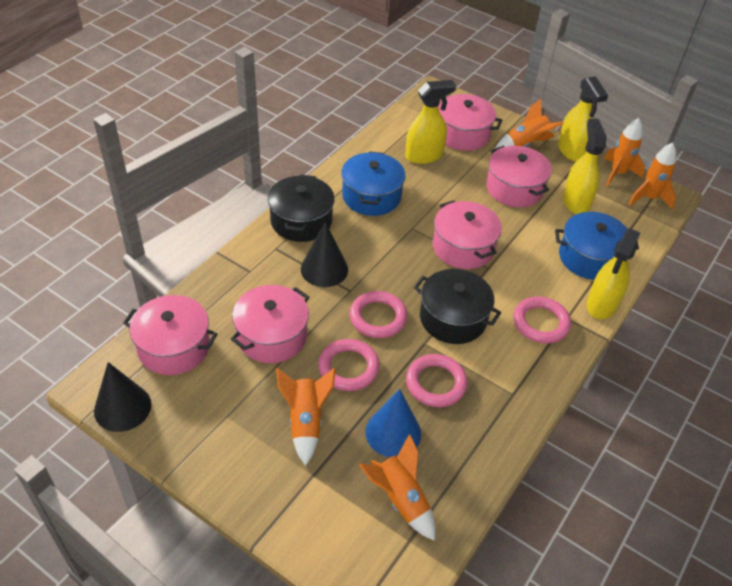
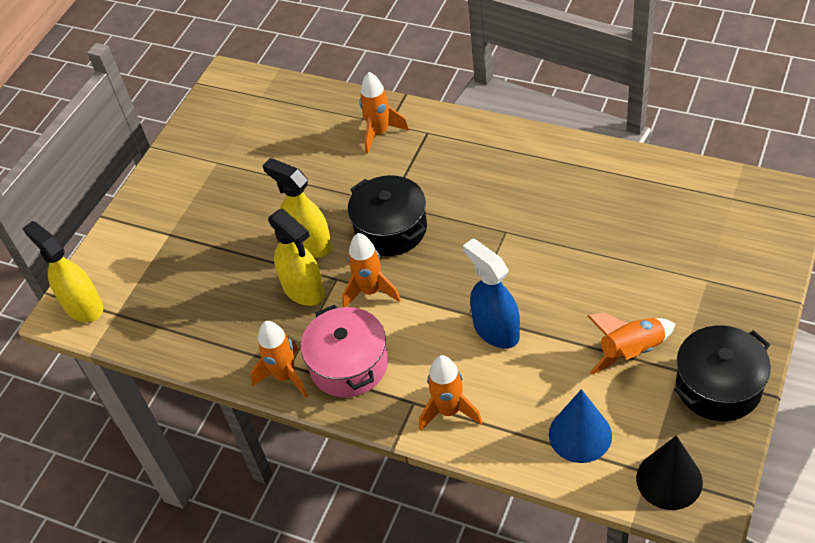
black cone: 2 -> 1
blue pot: 2 -> 0
blue spray bottle: 0 -> 1
pink pot: 5 -> 1
pink ring: 4 -> 0
yellow spray bottle: 4 -> 3

